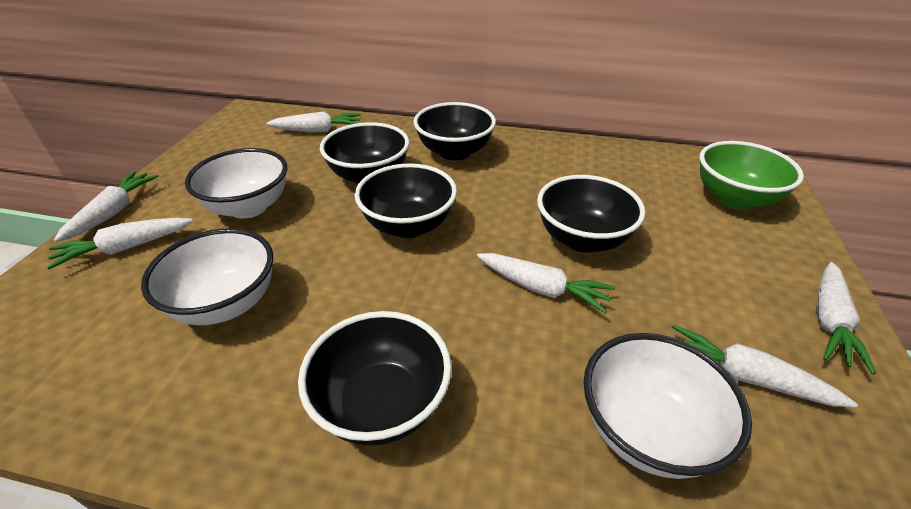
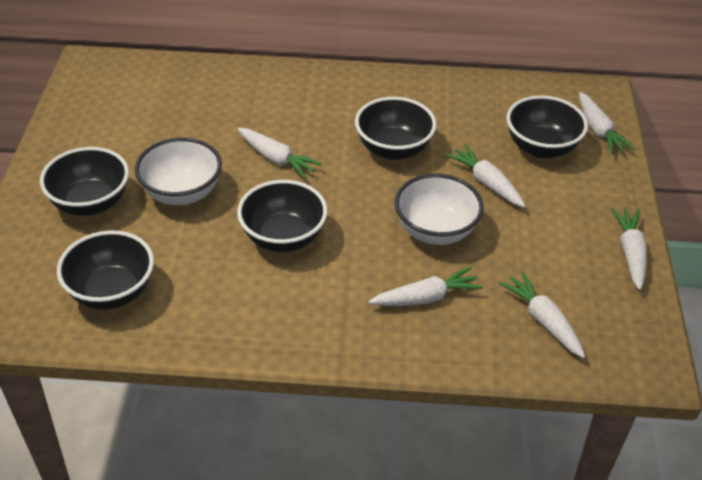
green bowl: 1 -> 0
white bowl: 3 -> 2

